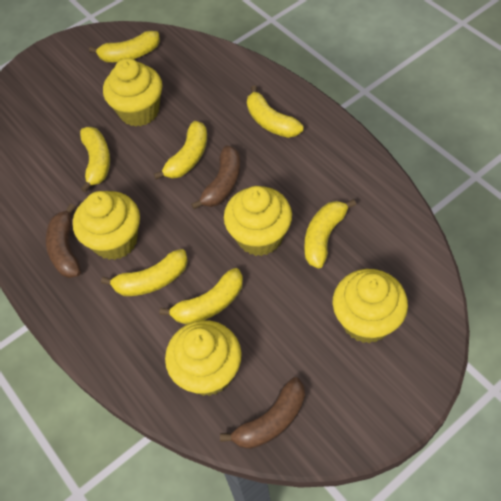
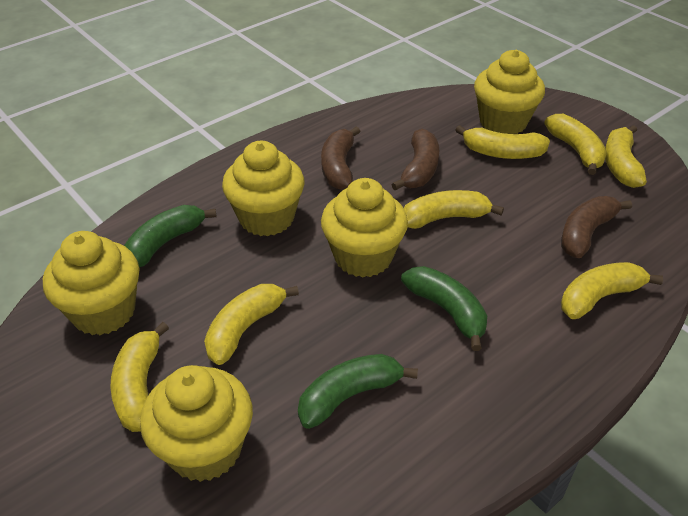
green banana: 0 -> 3

